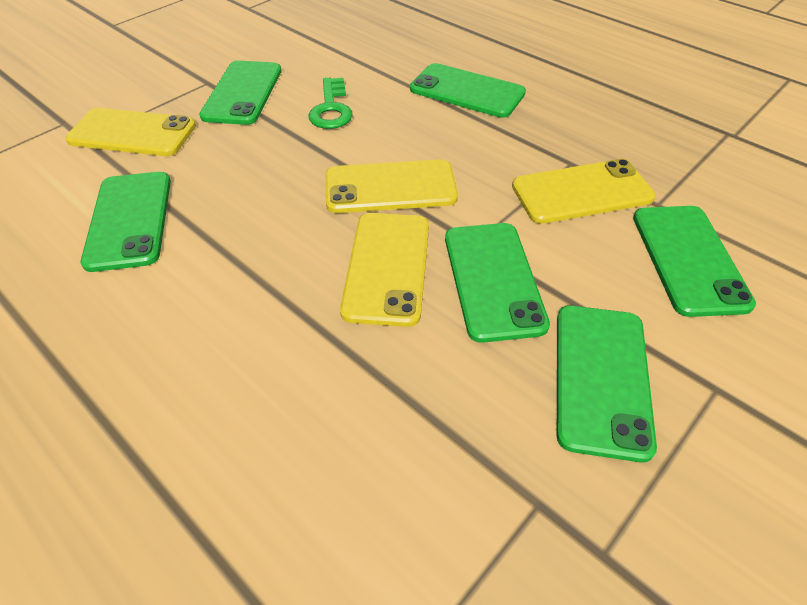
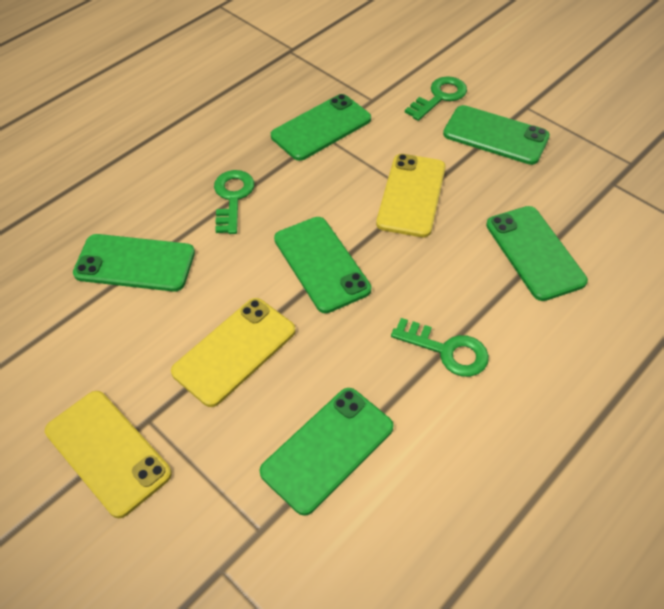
green key: 1 -> 3
yellow phone: 4 -> 3

